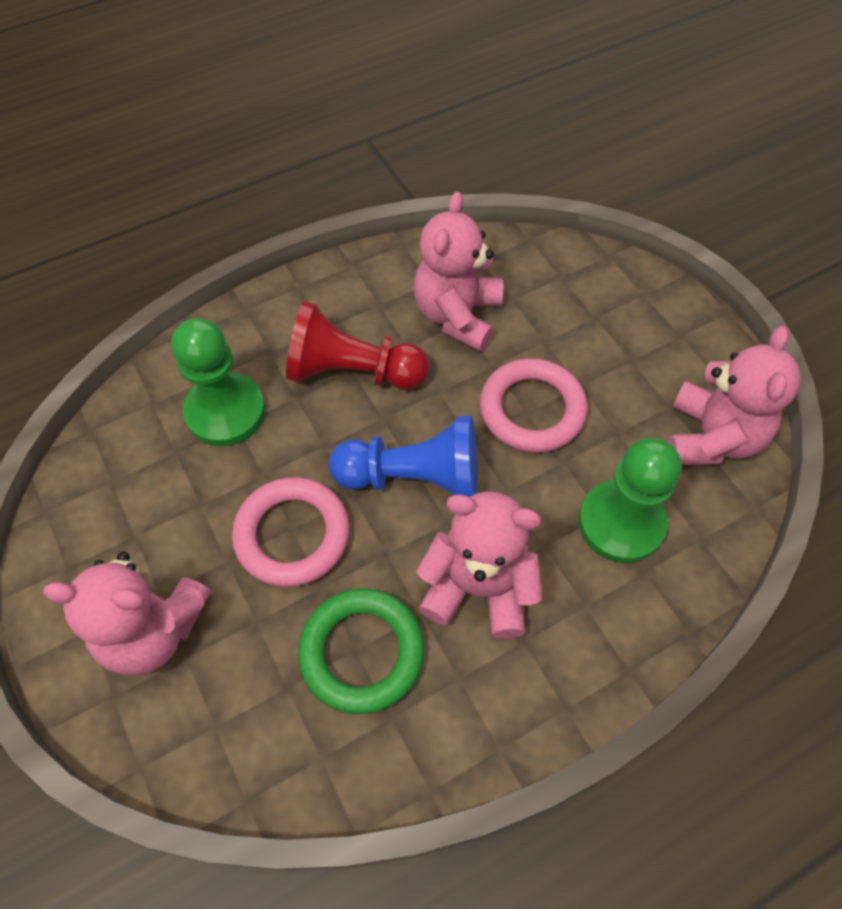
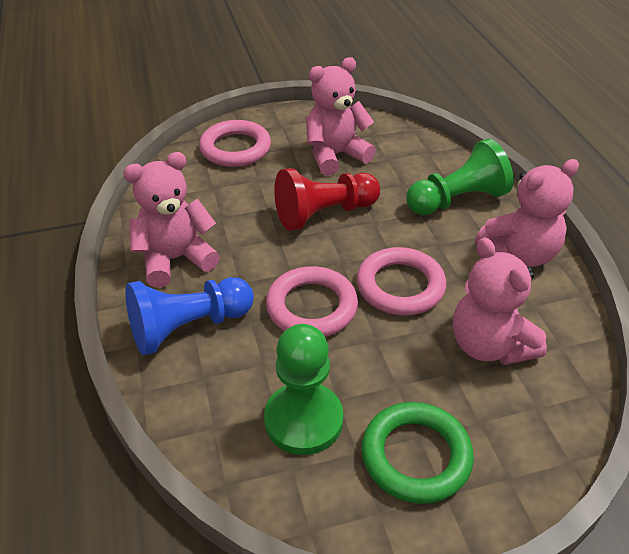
pink ring: 2 -> 3

